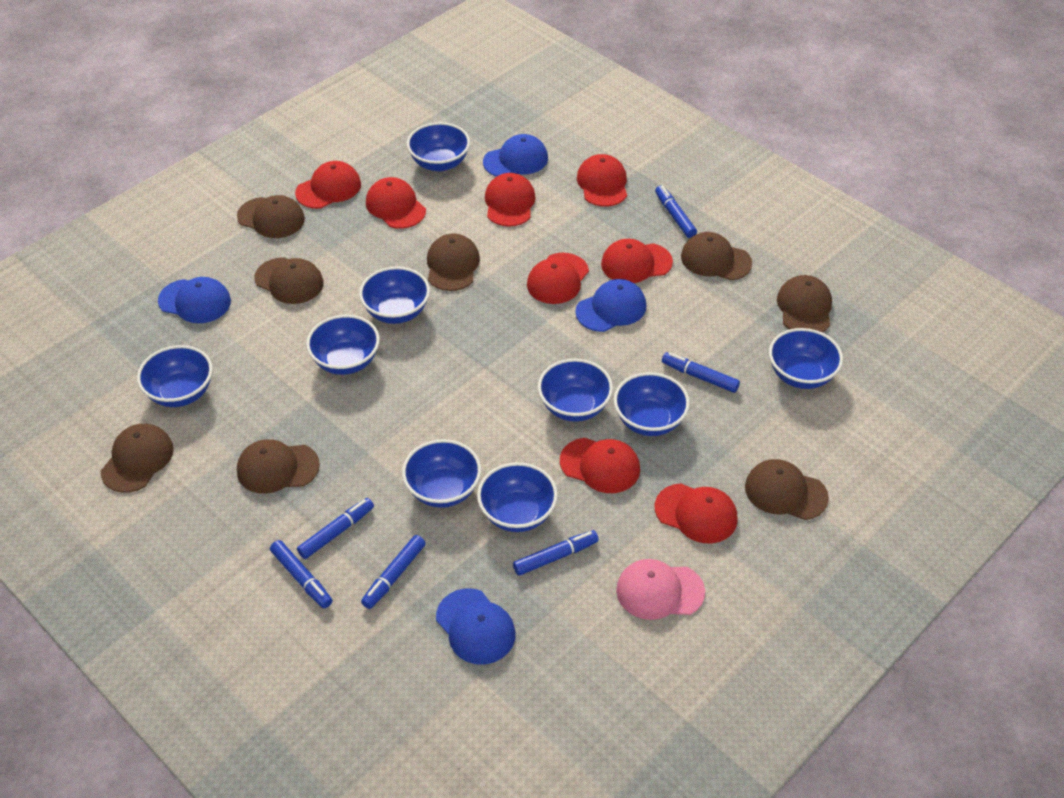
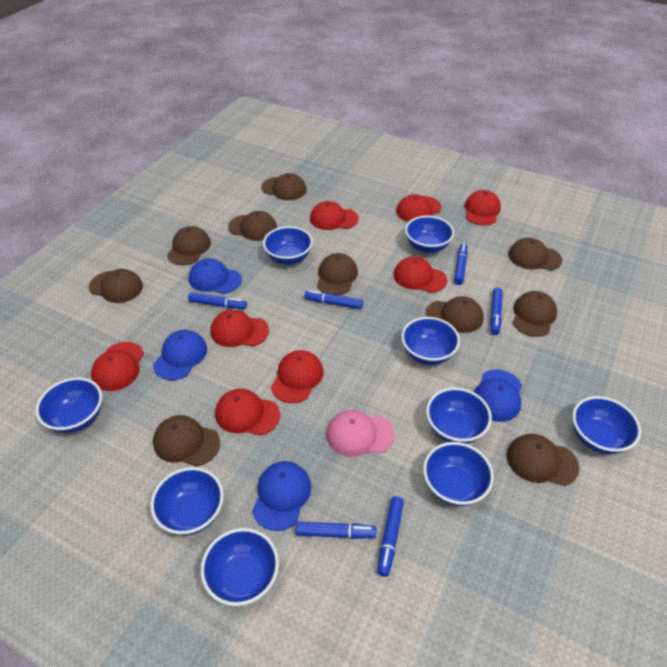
brown cap: 8 -> 10

